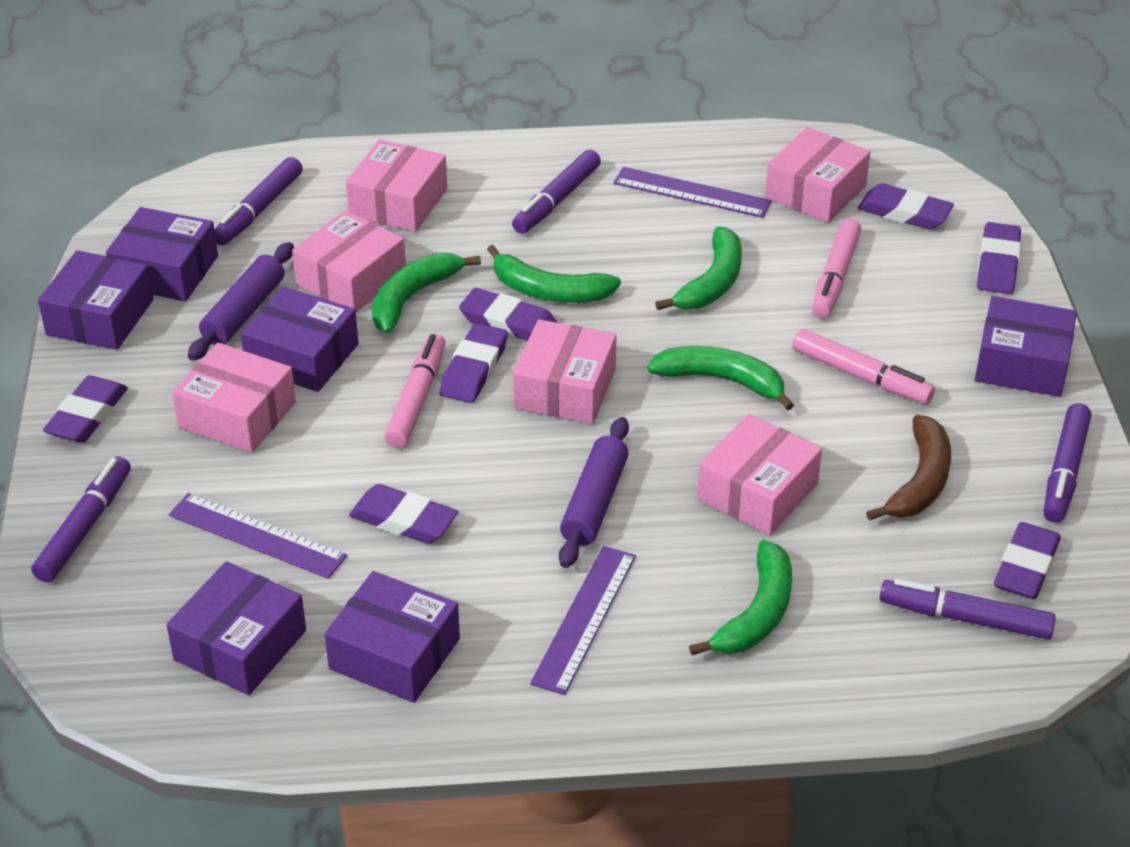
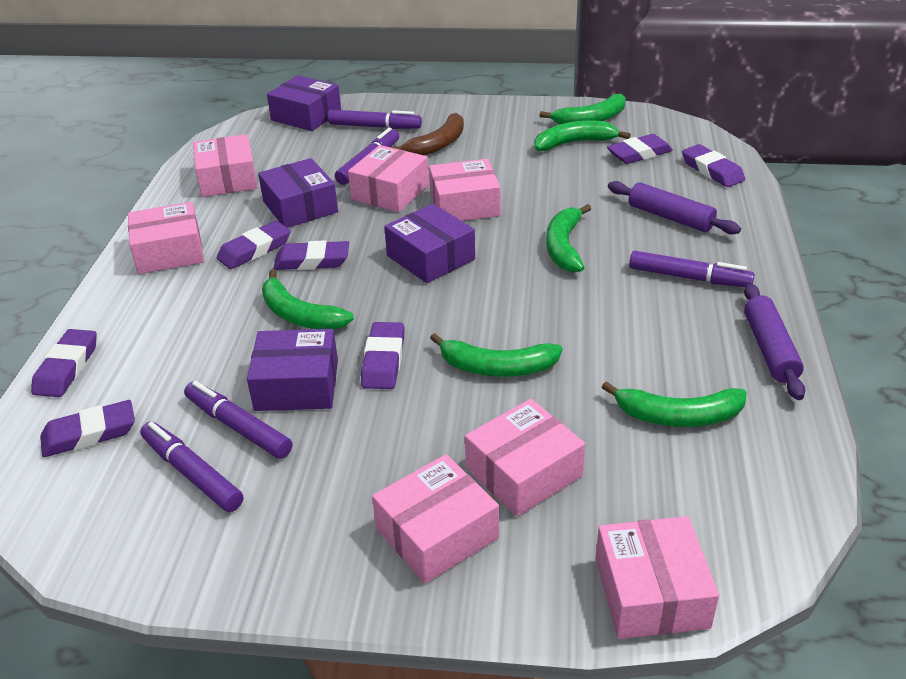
green banana: 5 -> 6
pink box: 6 -> 7
pink marker: 3 -> 0
purple box: 6 -> 4
purple ruler: 3 -> 0

